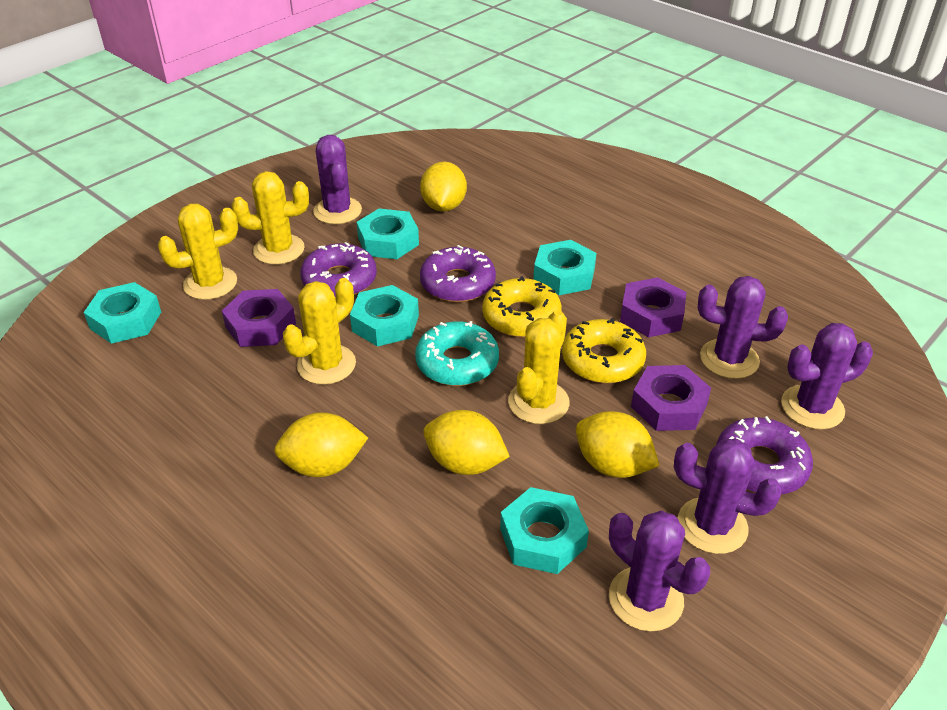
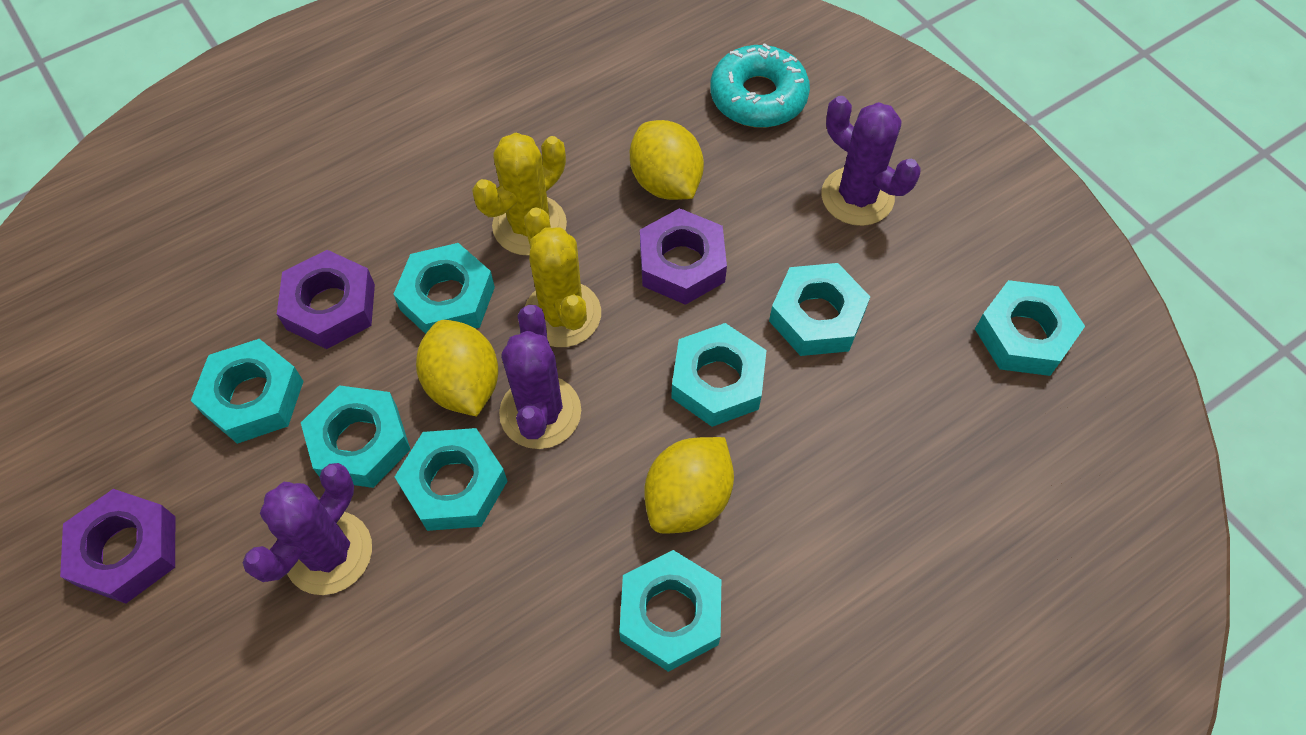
purple cactus: 5 -> 3
purple donut: 3 -> 0
turquoise nut: 5 -> 8
yellow cactus: 4 -> 2
yellow donut: 2 -> 0
yellow lemon: 4 -> 3

